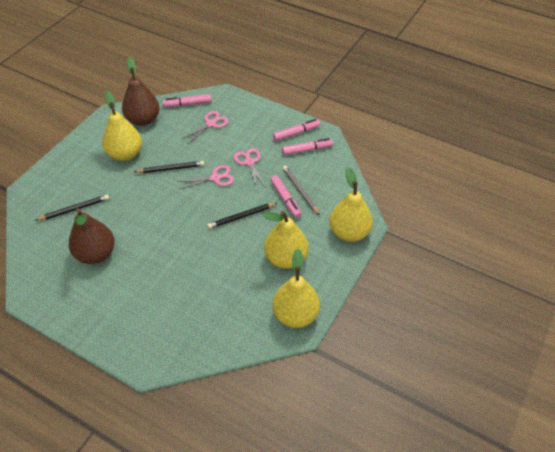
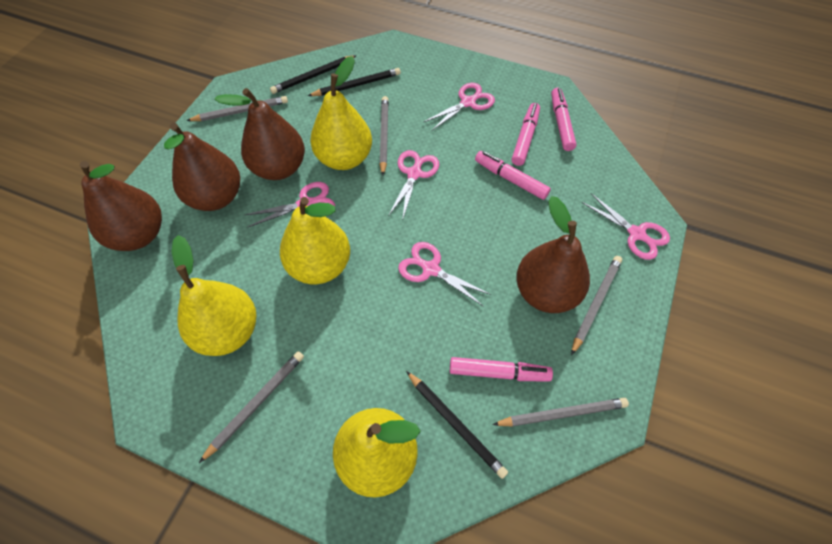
brown pear: 2 -> 4
grey pencil: 1 -> 5
pink scissors: 3 -> 5

